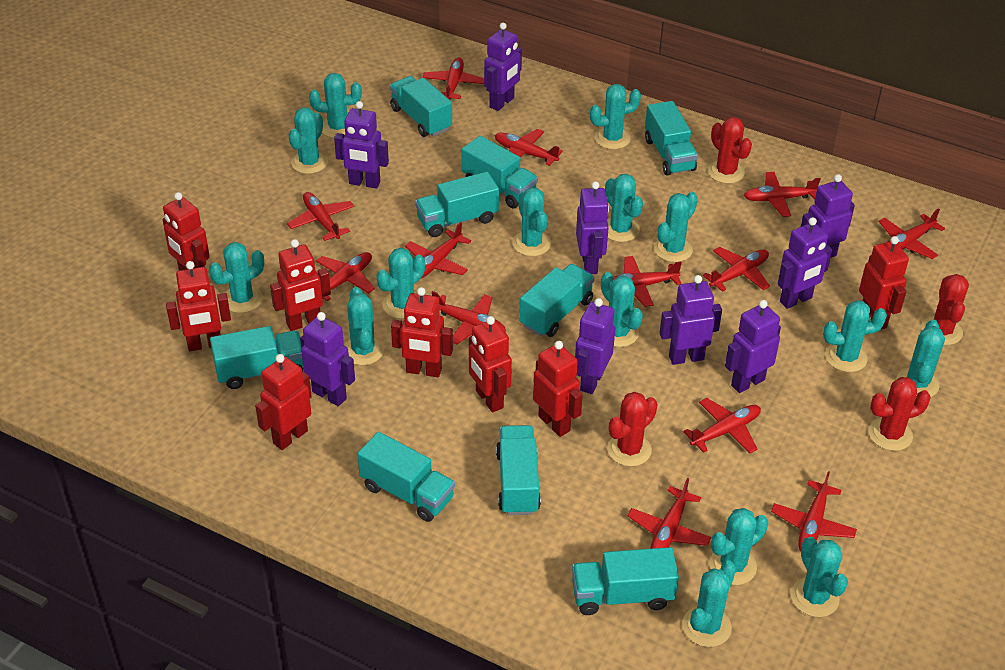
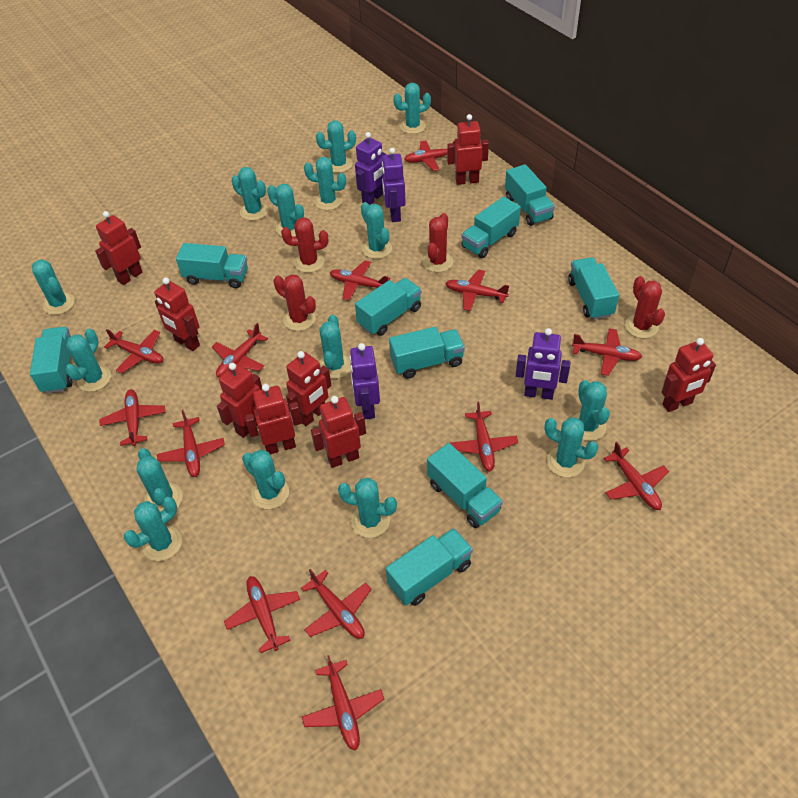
purple robot: 9 -> 4

